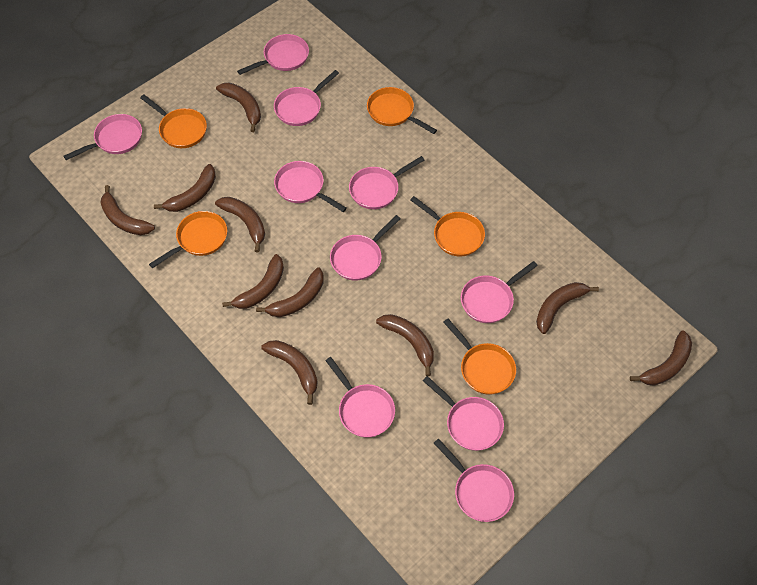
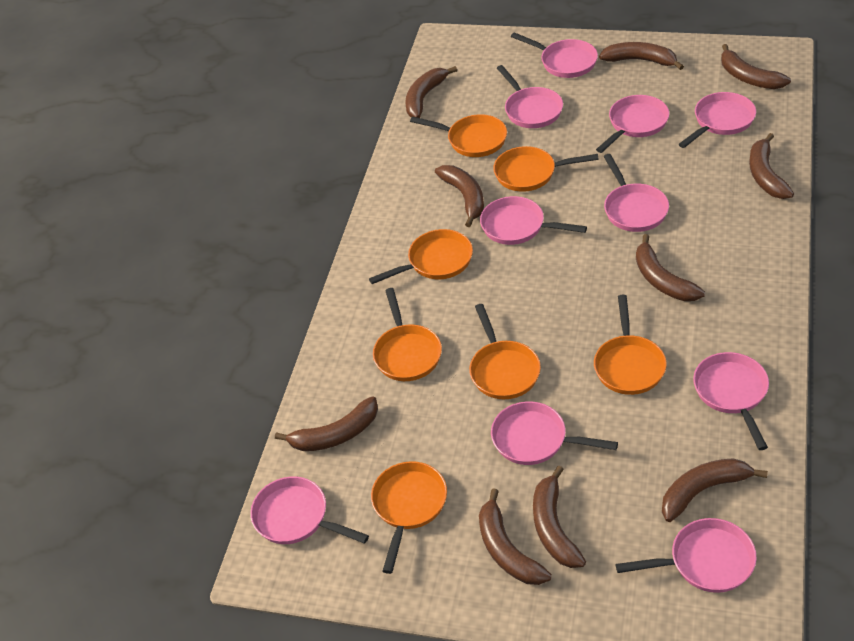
orange pan: 5 -> 7

